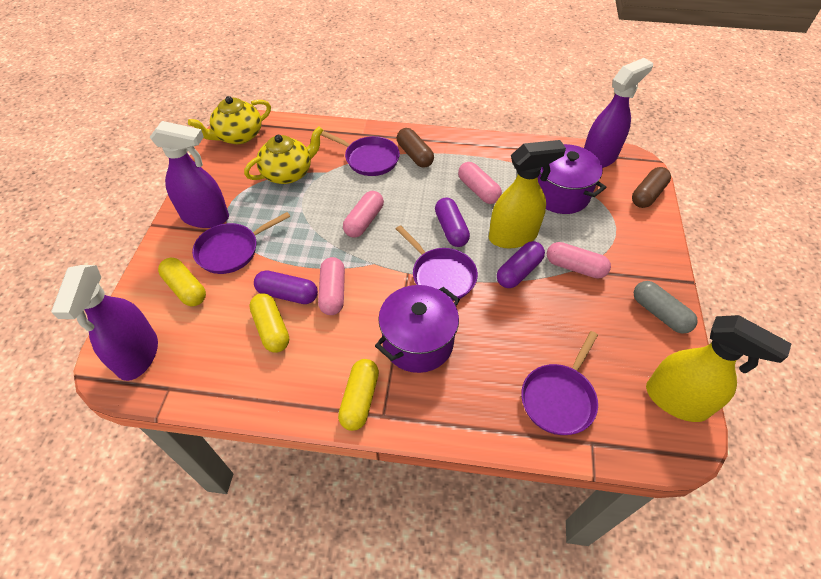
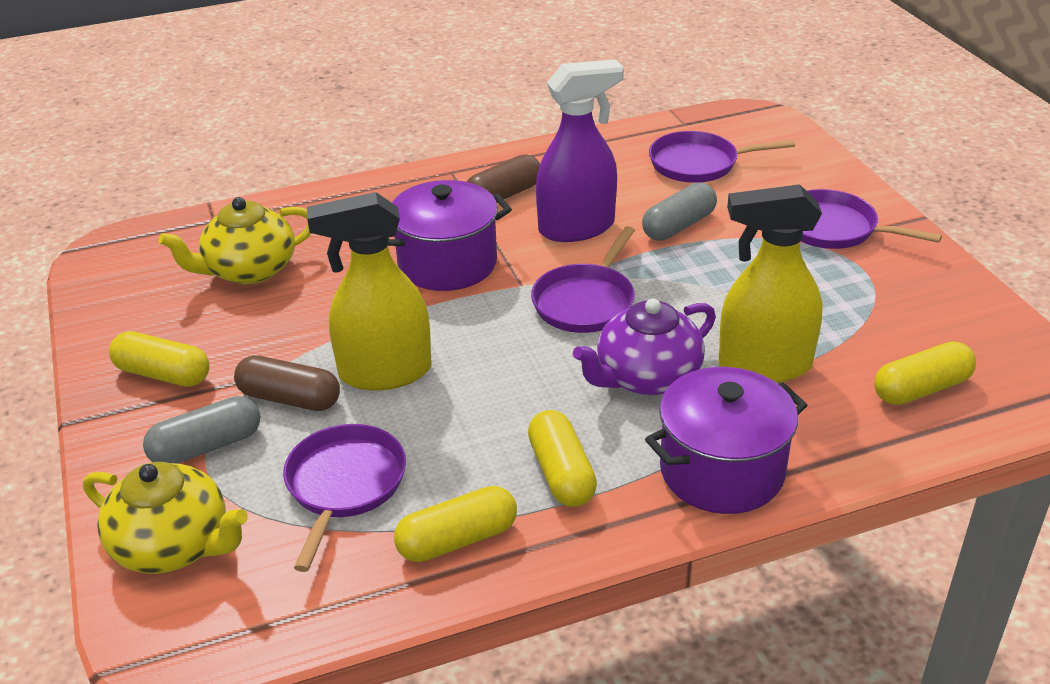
grey capsule: 1 -> 2
pink capsule: 4 -> 0
purple capsule: 3 -> 0
purple spray bottle: 3 -> 1
purple teapot: 0 -> 1
yellow capsule: 3 -> 4

